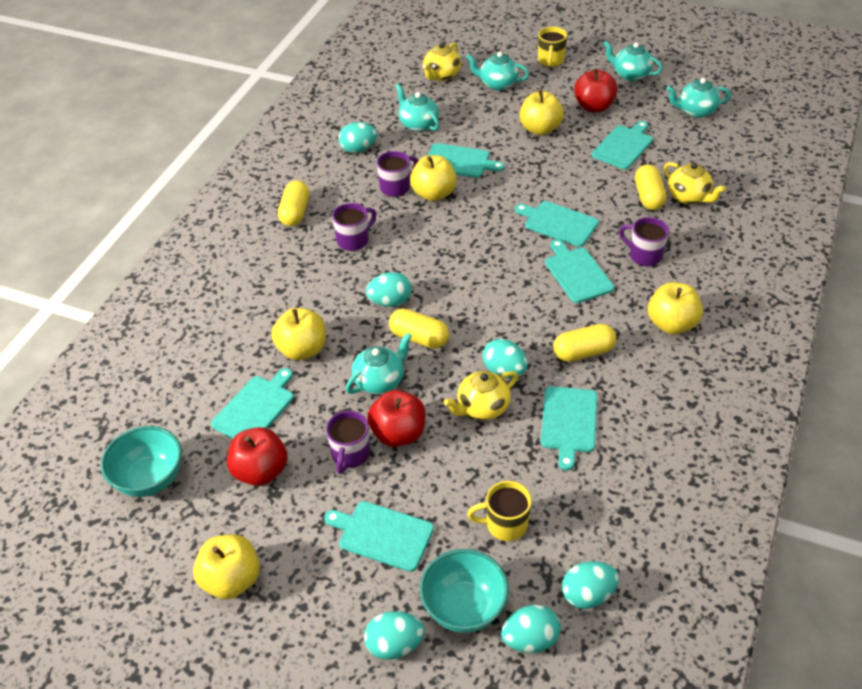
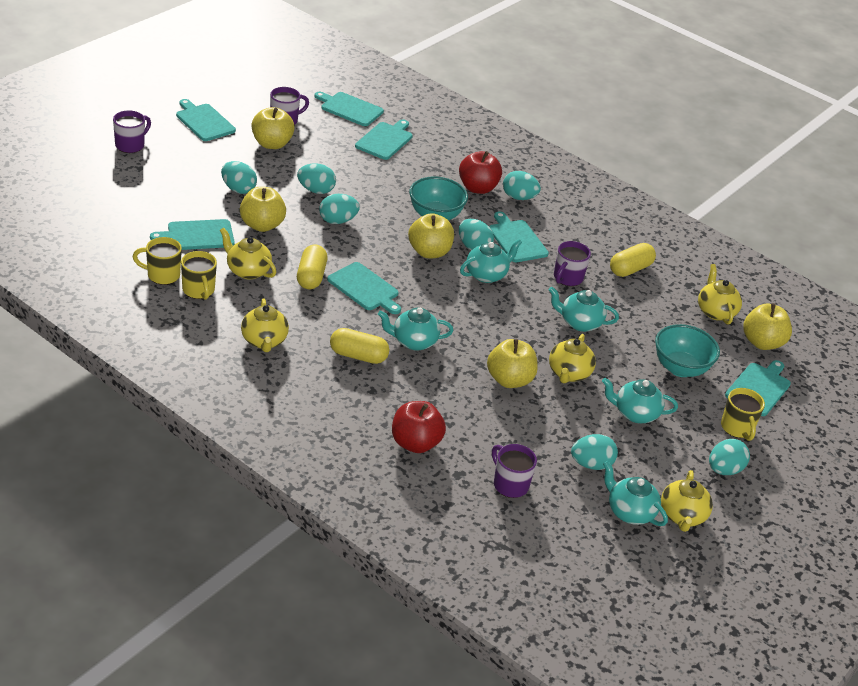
red apple: 3 -> 2
turquoise egg: 6 -> 7
yellow capsule: 4 -> 3
yellow mug: 2 -> 3
yellow teapot: 3 -> 5

